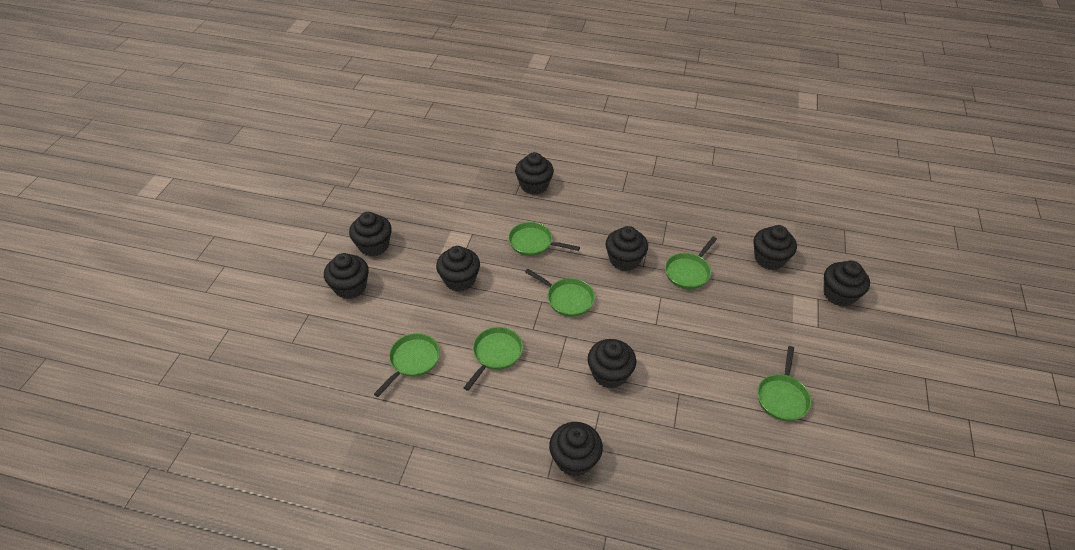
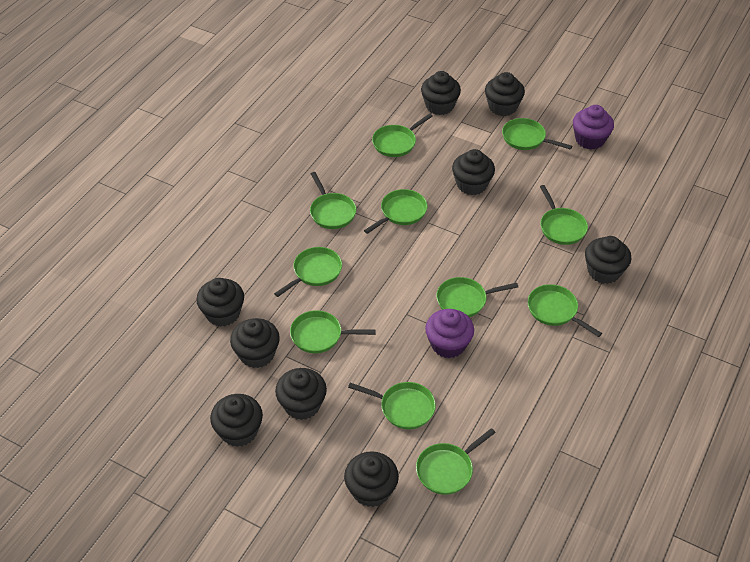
green pan: 6 -> 11
purple cupcake: 0 -> 2

